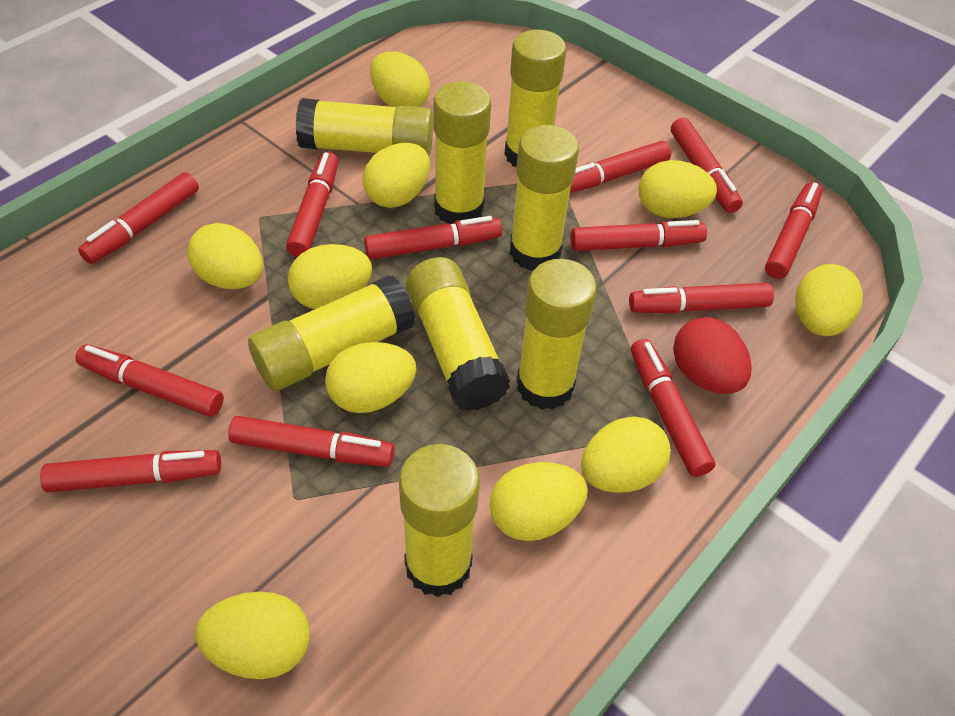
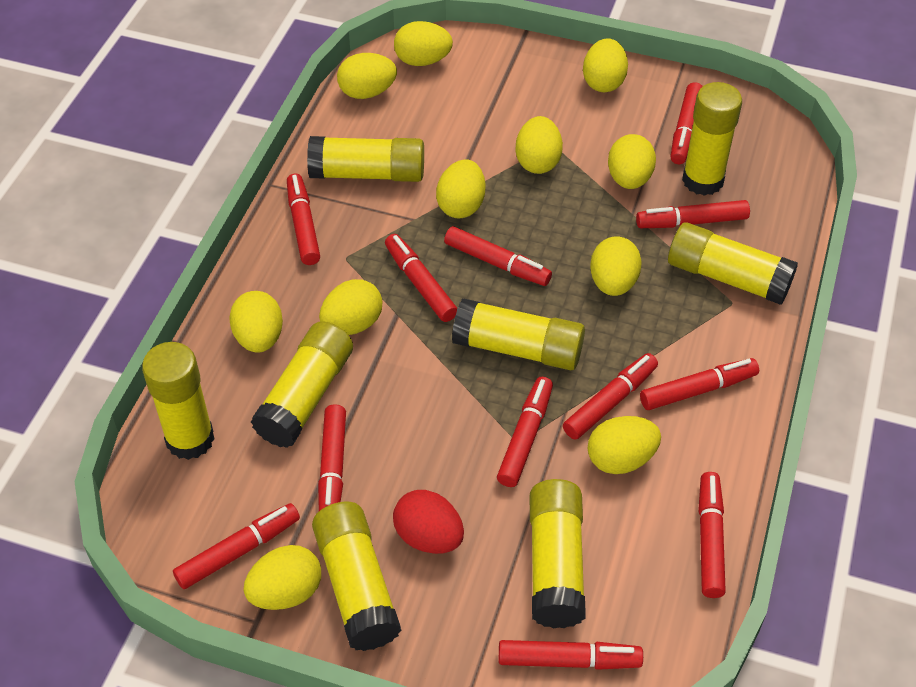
yellow egg: 10 -> 11

